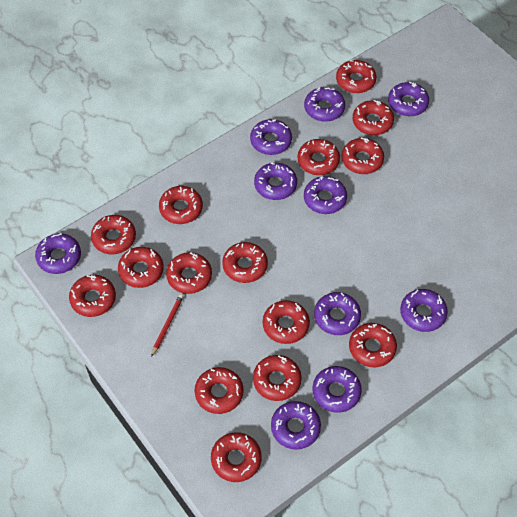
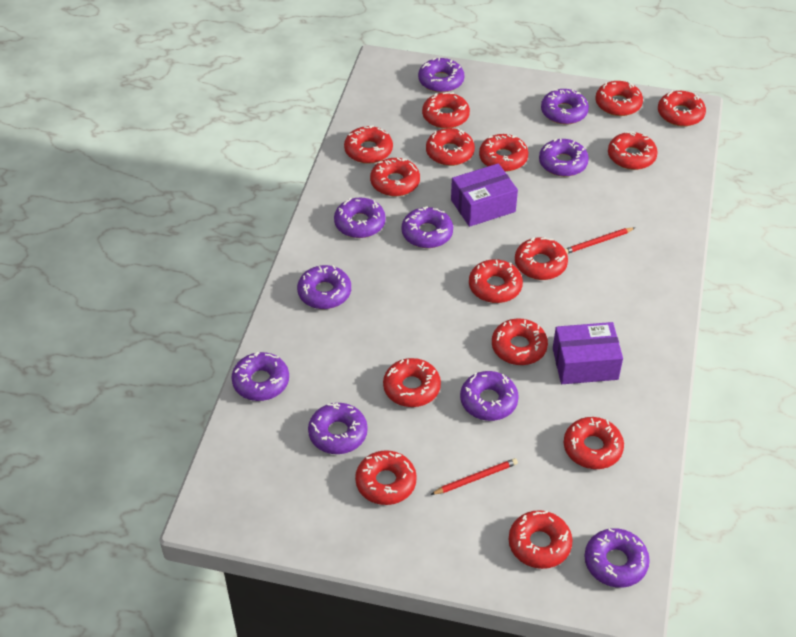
purple box: 0 -> 2
red pencil: 1 -> 2

